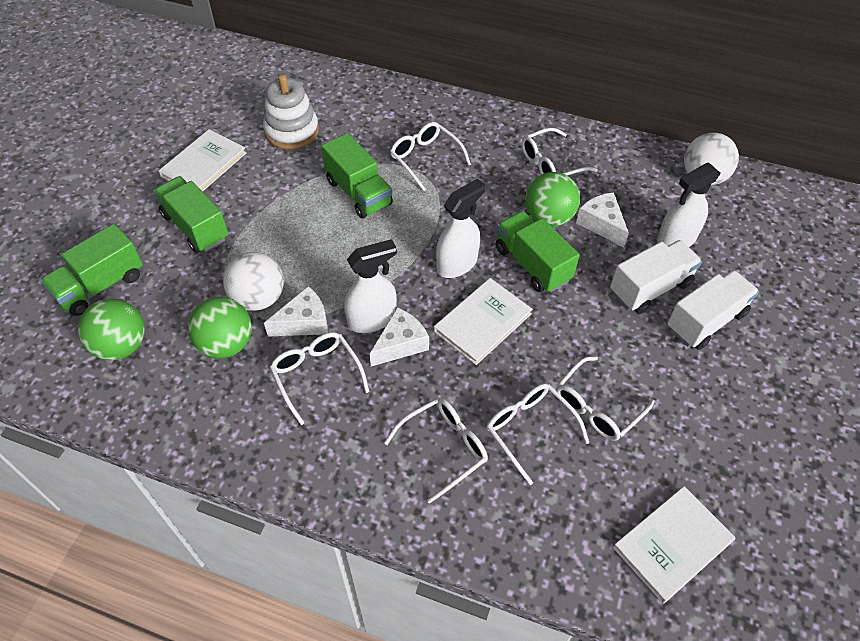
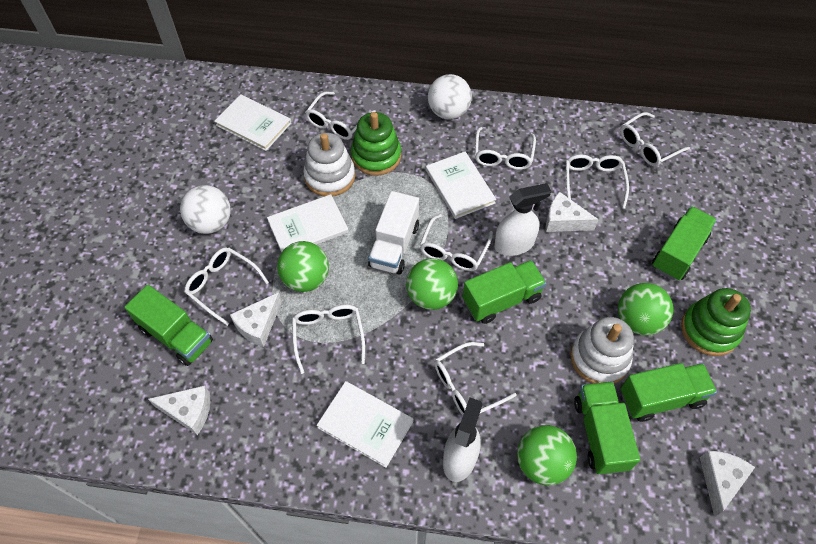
green ball: 3 -> 4
green stacking toy: 0 -> 2
green truck: 4 -> 5
white book: 3 -> 4
white cheese: 3 -> 4
white glasses: 6 -> 8
white spray bottle: 3 -> 2
white stacking toy: 1 -> 2
white truck: 2 -> 1

